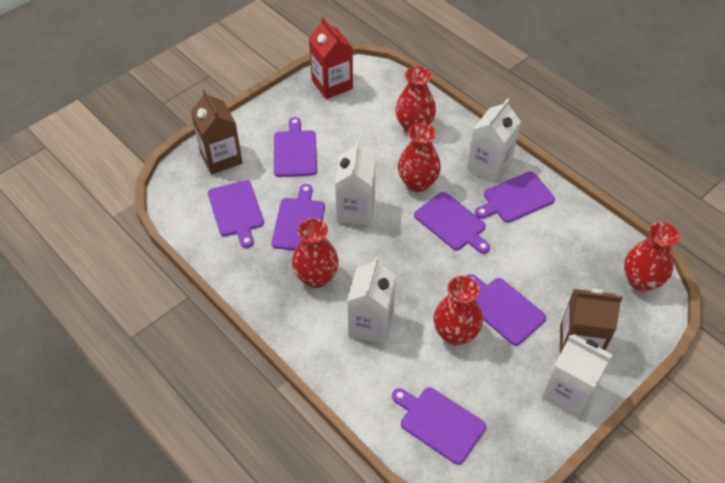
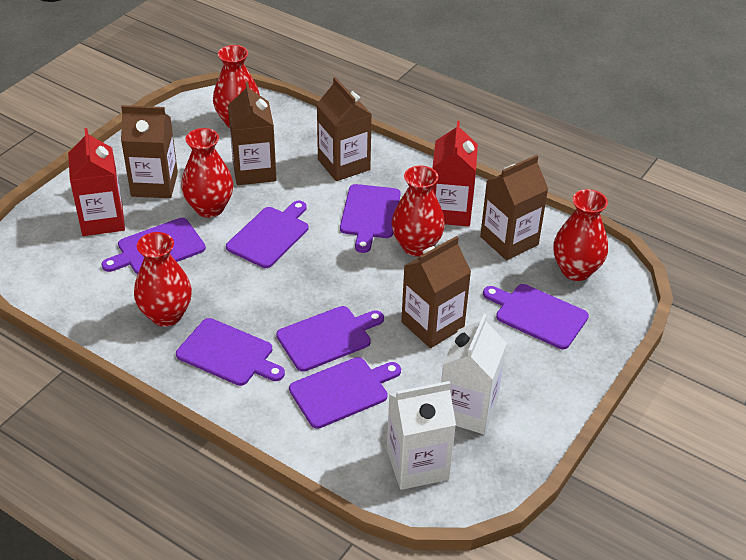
brown carton: 2 -> 5
red carton: 1 -> 2
white carton: 4 -> 2

